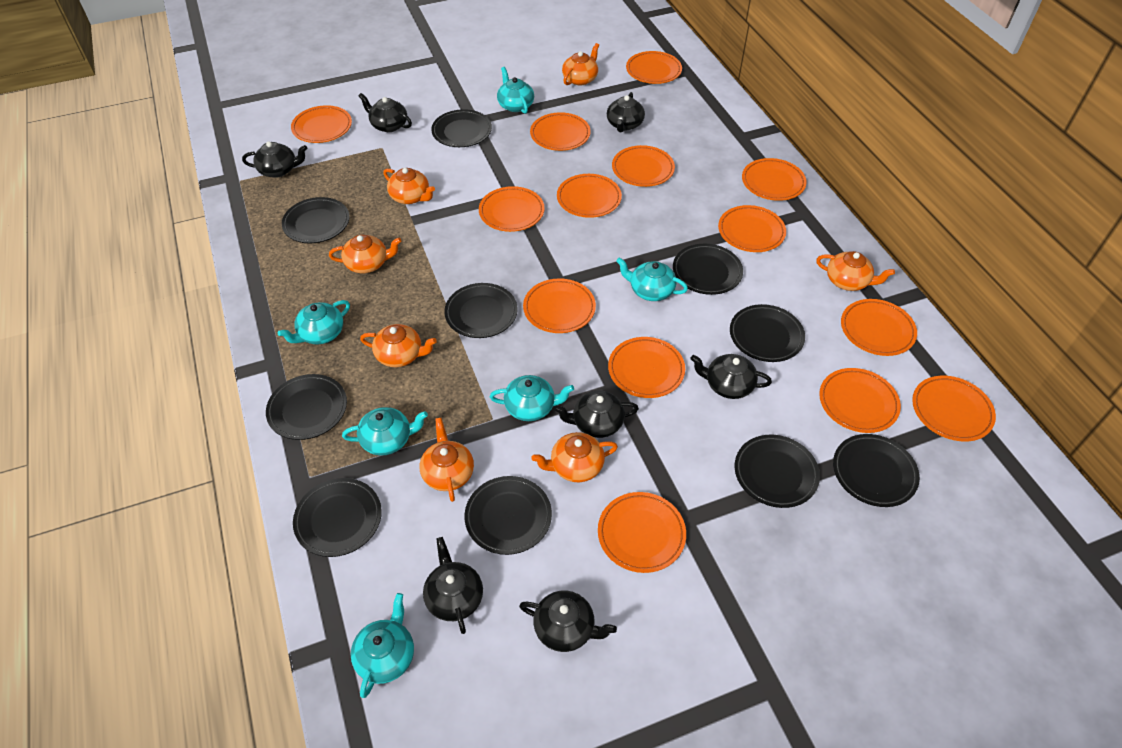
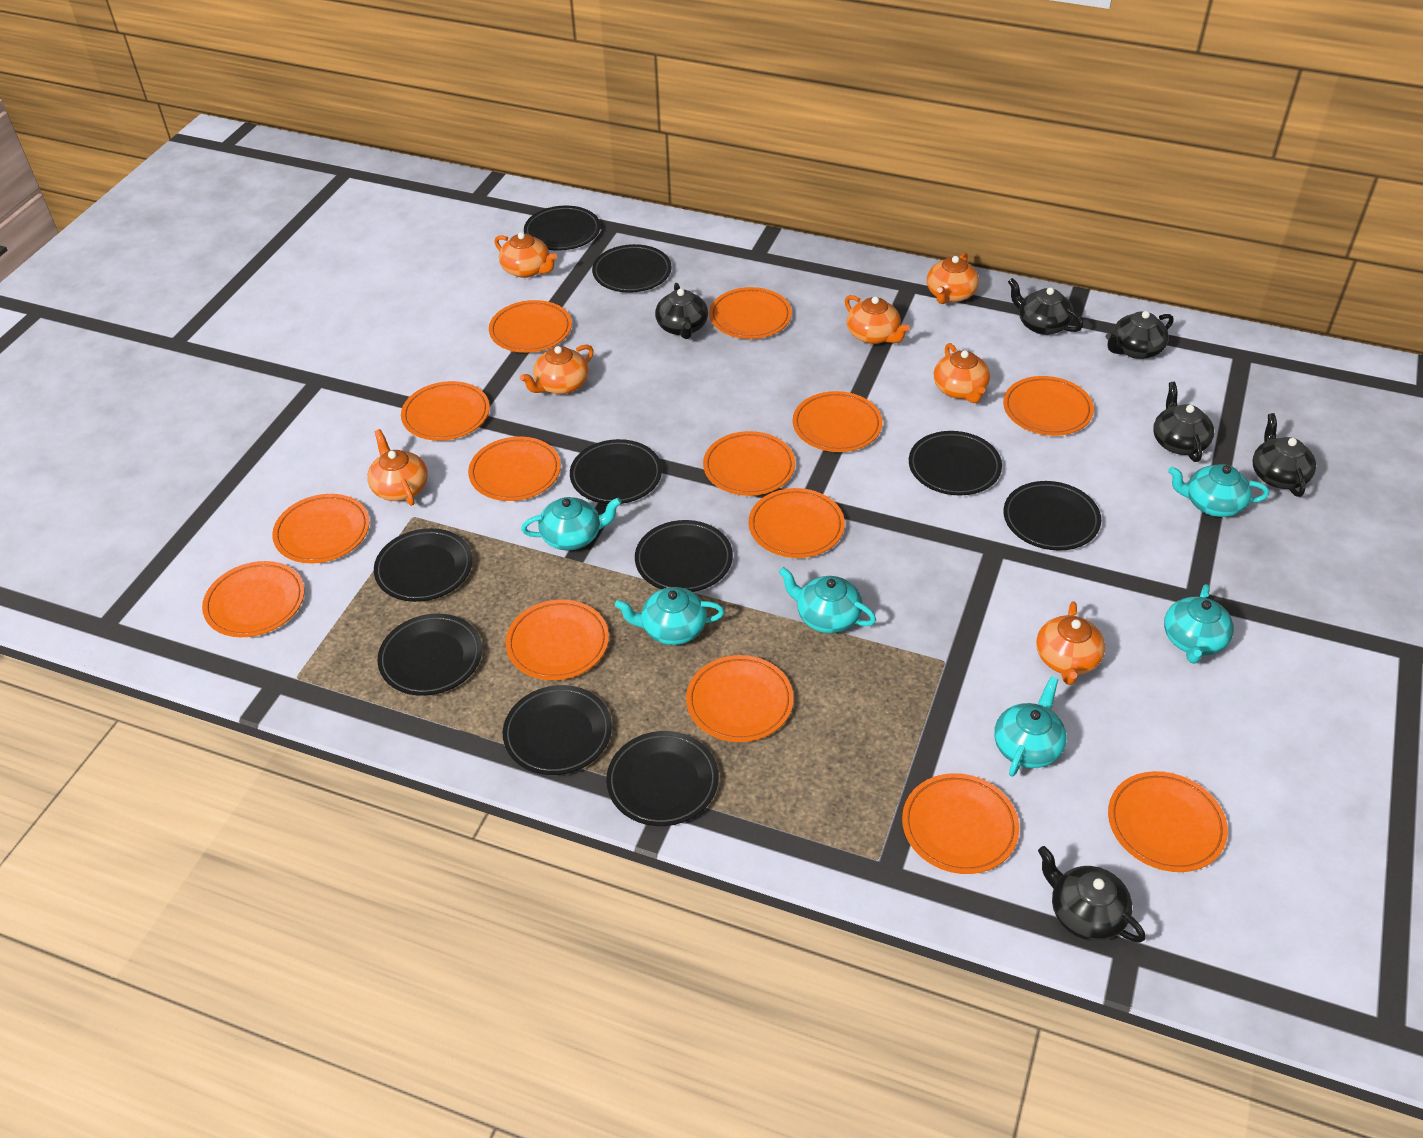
black teapot: 7 -> 6

